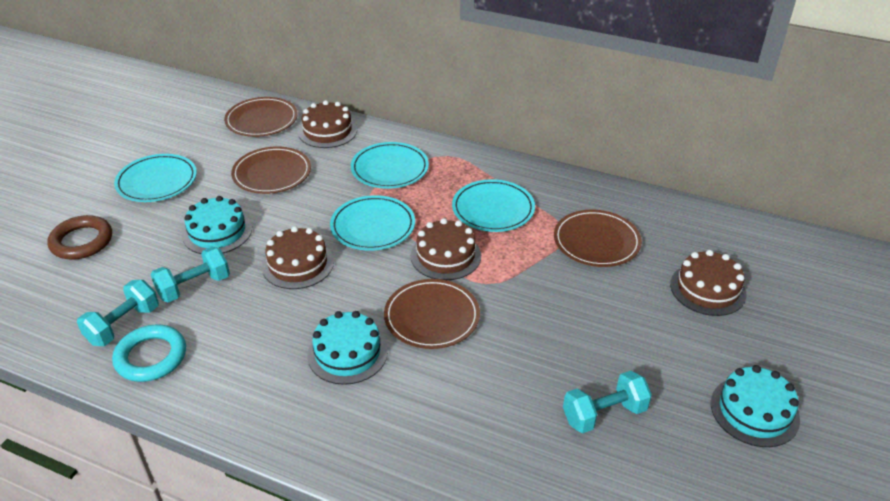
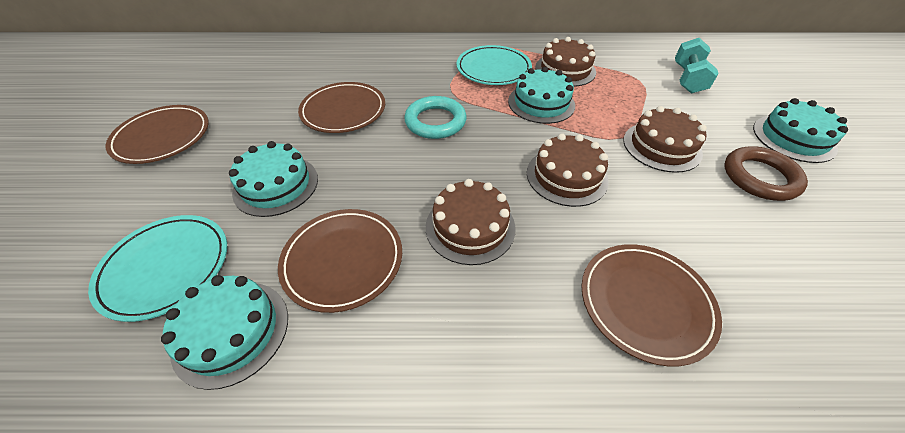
turquoise cake: 3 -> 4
turquoise dumbbell: 3 -> 1
turquoise plate: 4 -> 2

